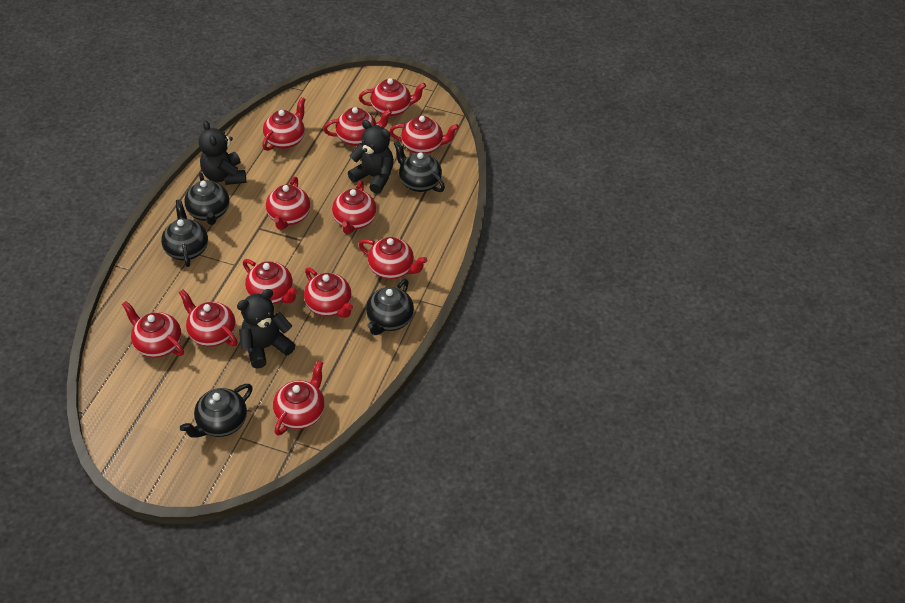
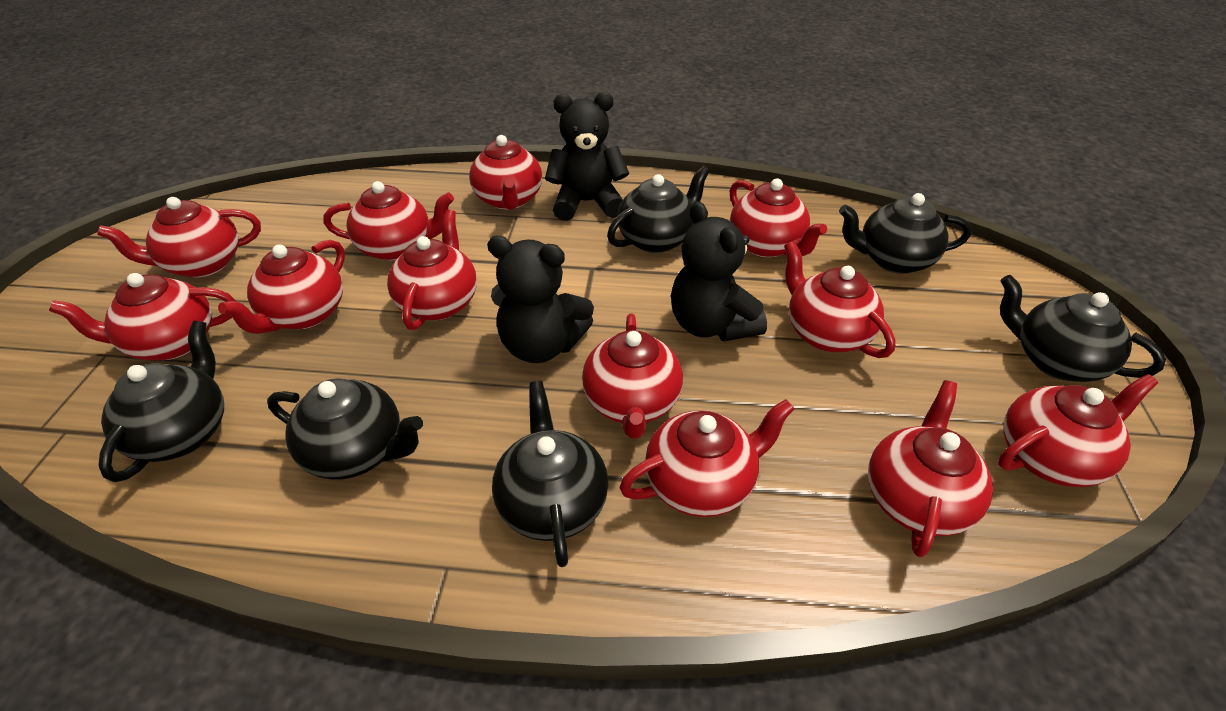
black teapot: 5 -> 6

